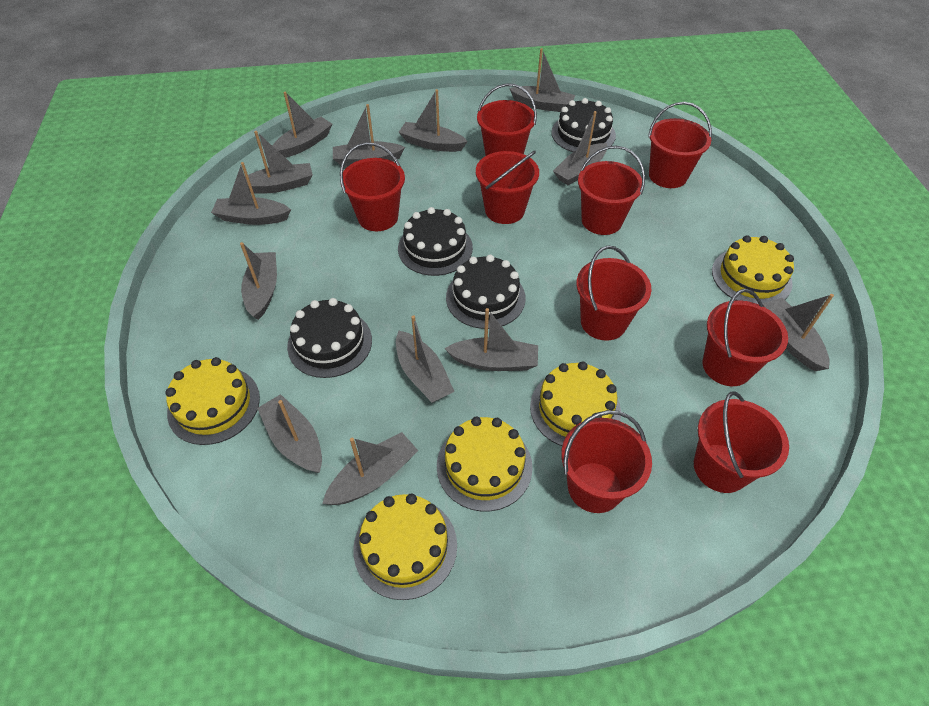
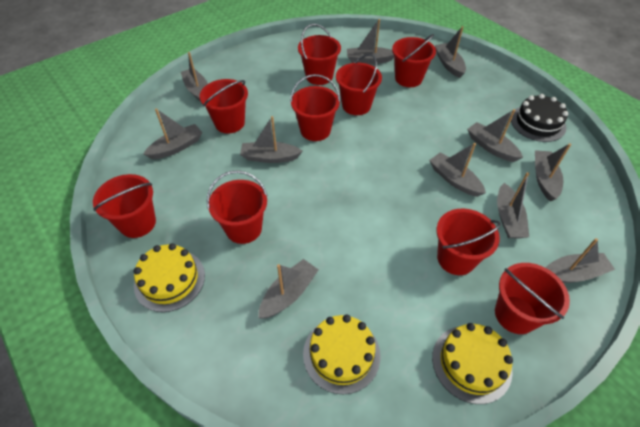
black cake: 4 -> 1
grey boat: 13 -> 11
yellow cake: 5 -> 3

